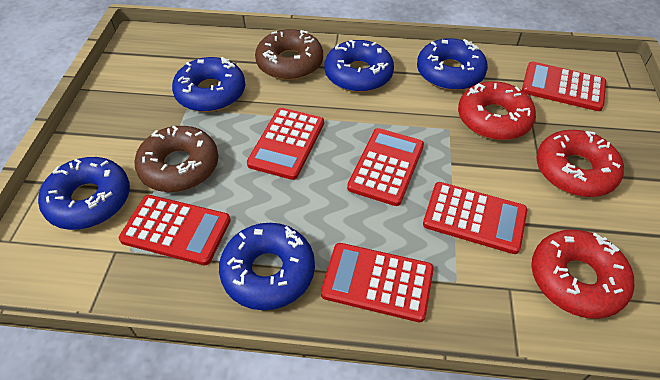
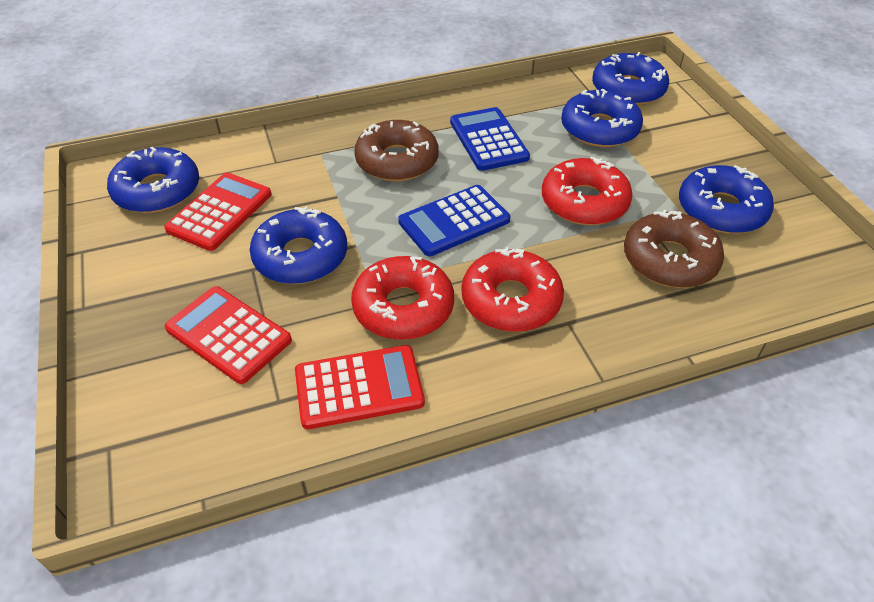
blue calculator: 0 -> 2
red calculator: 6 -> 3

